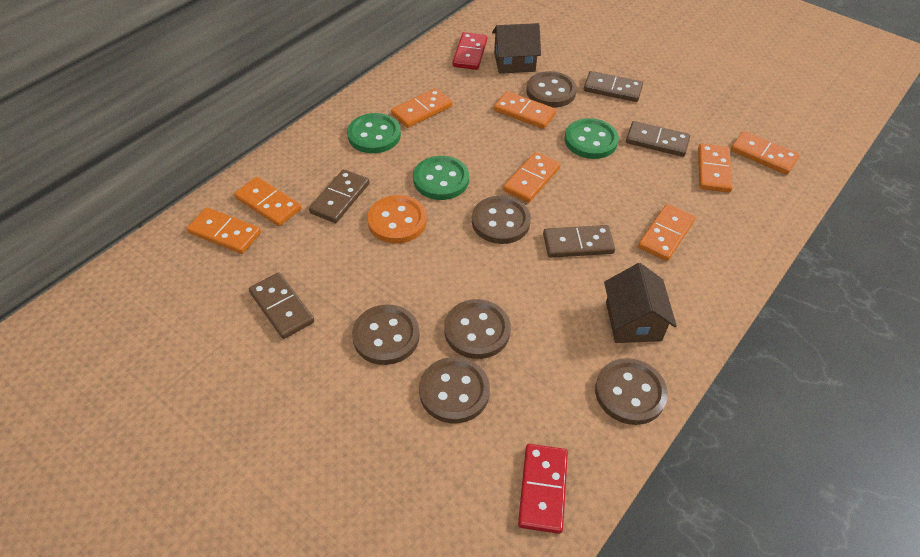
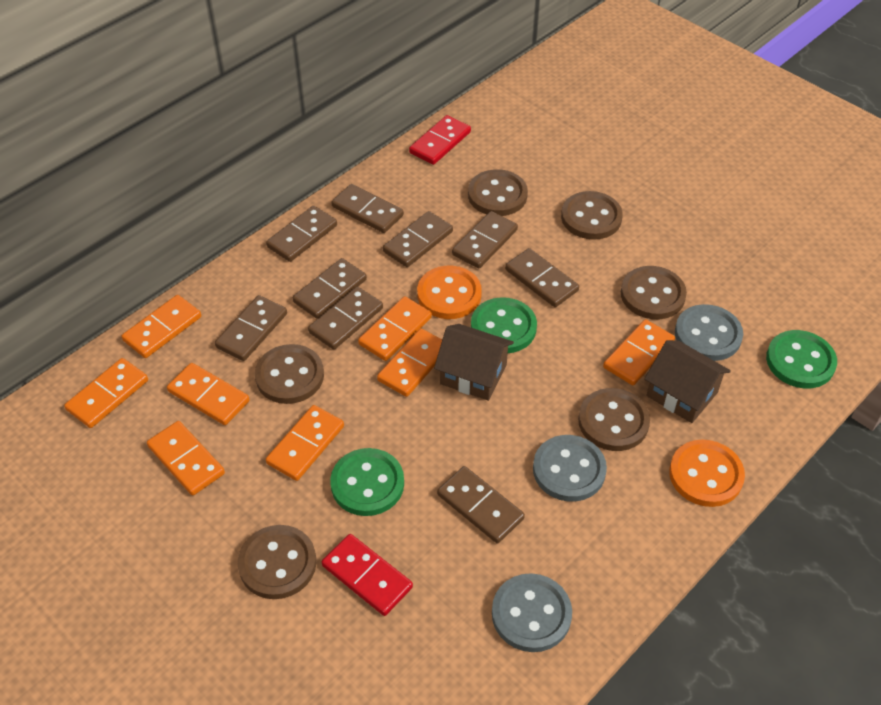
brown domino: 5 -> 9
grey button: 0 -> 3
orange button: 1 -> 2

